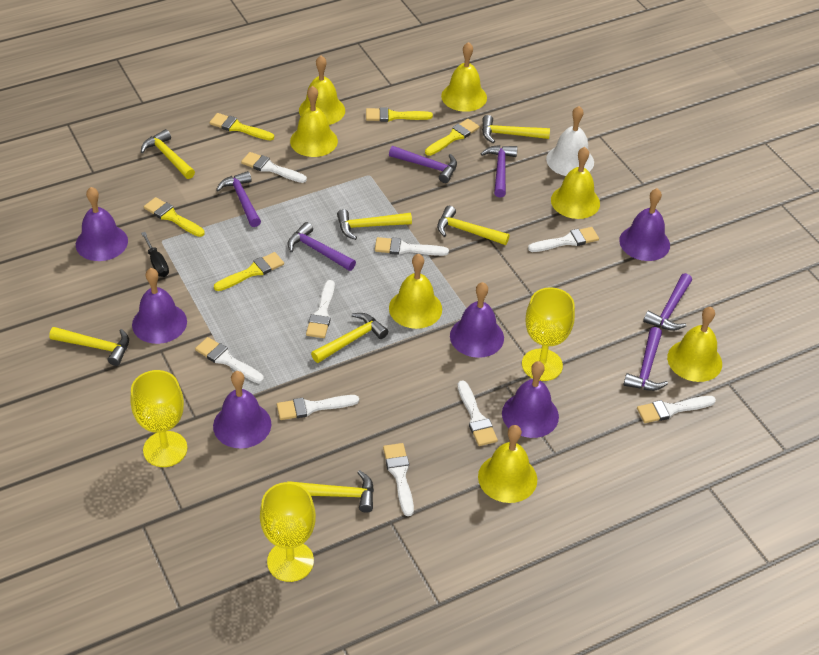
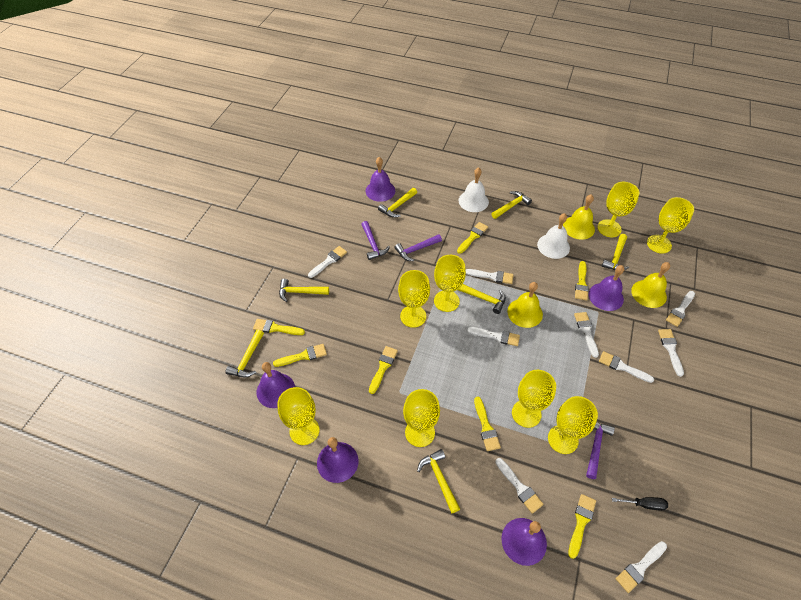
purple bell: 6 -> 5
purple hammer: 6 -> 3
white bell: 1 -> 2
yellow bell: 7 -> 3
yellow brush: 5 -> 7
yellow goblet: 3 -> 8

